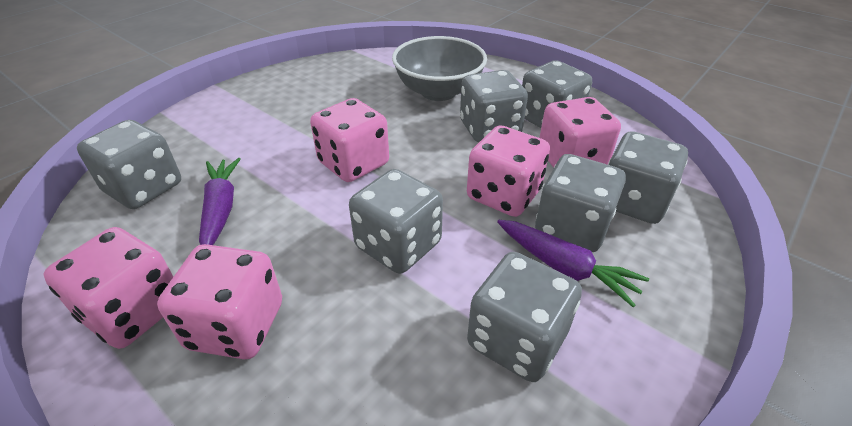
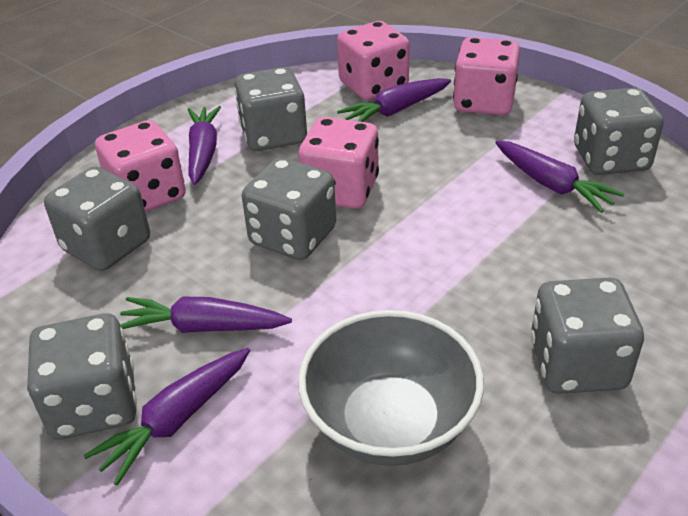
grey dice: 7 -> 6
pink dice: 5 -> 4
purple carrot: 2 -> 5

